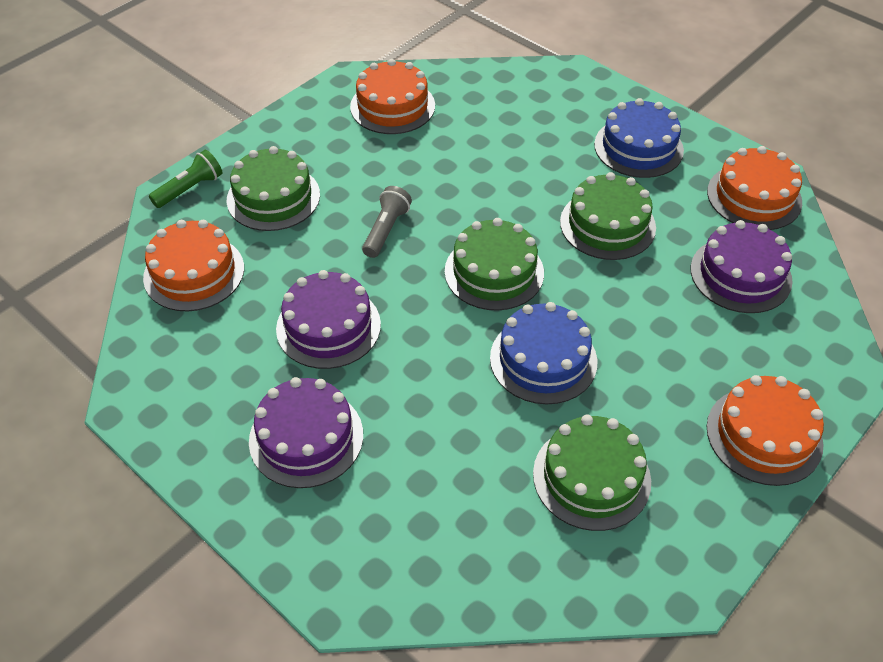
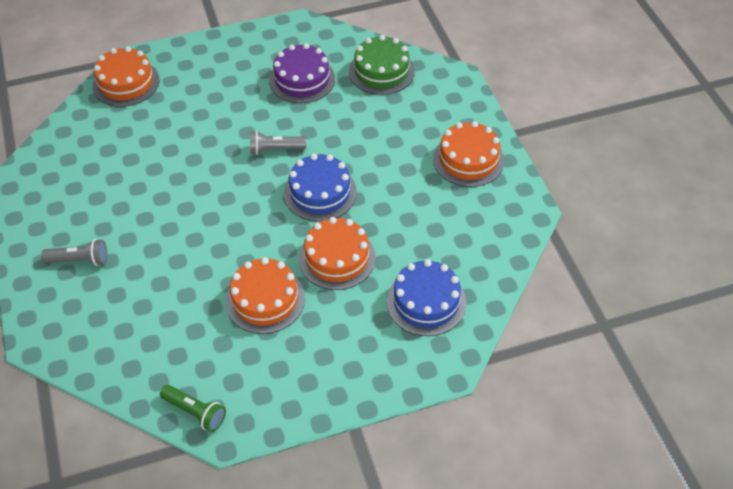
green cake: 4 -> 1
grey flashlight: 1 -> 2
purple cake: 3 -> 1

